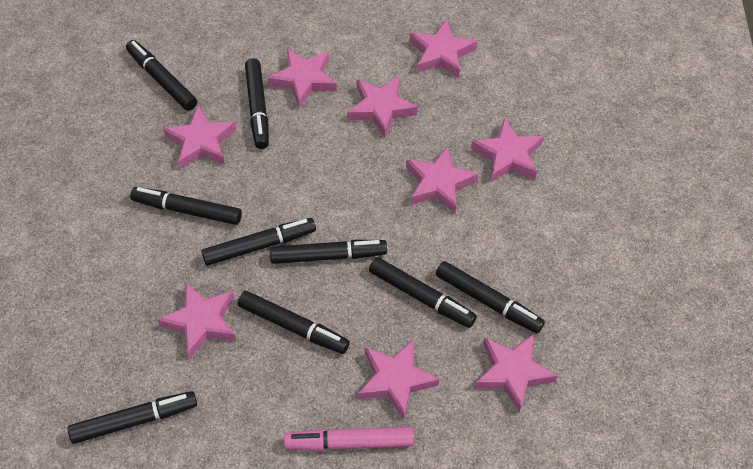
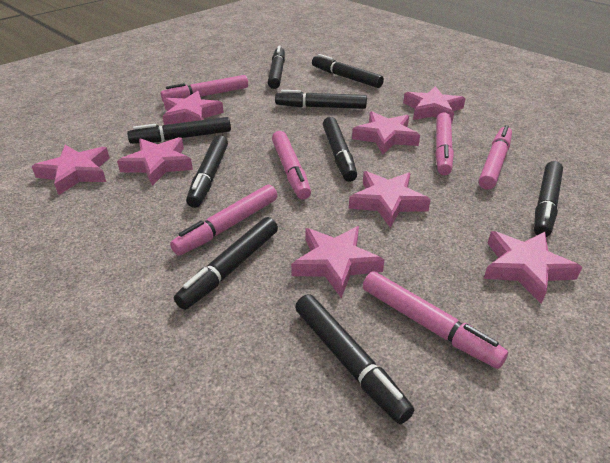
pink marker: 1 -> 6
pink star: 9 -> 8

